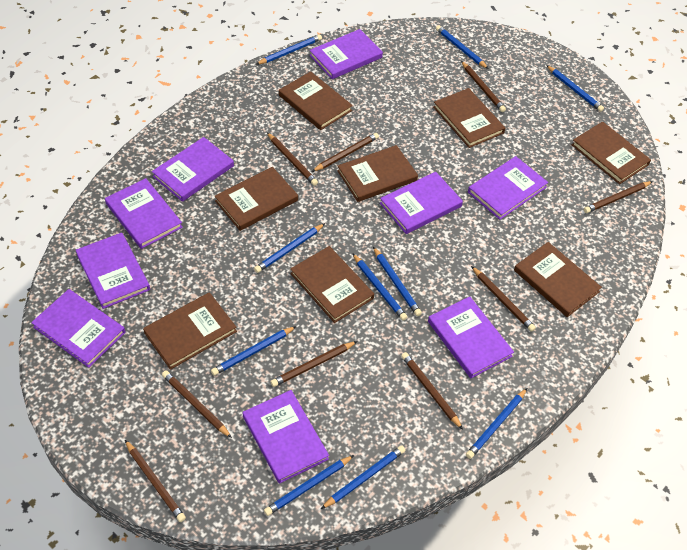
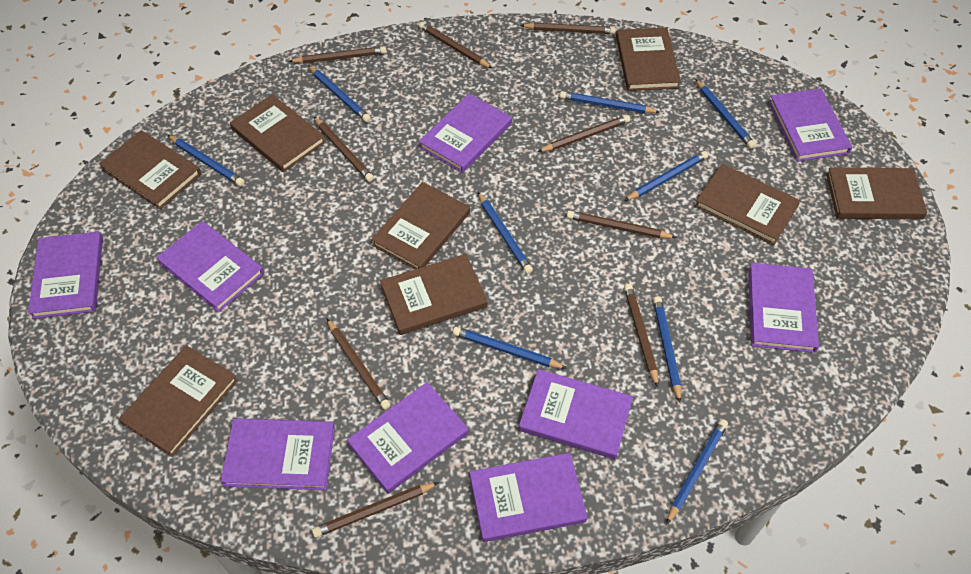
blue pencil: 10 -> 9

